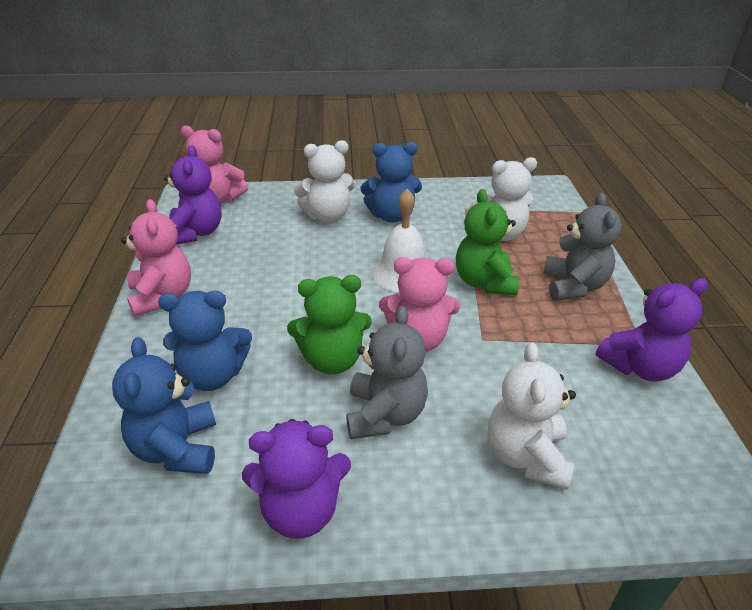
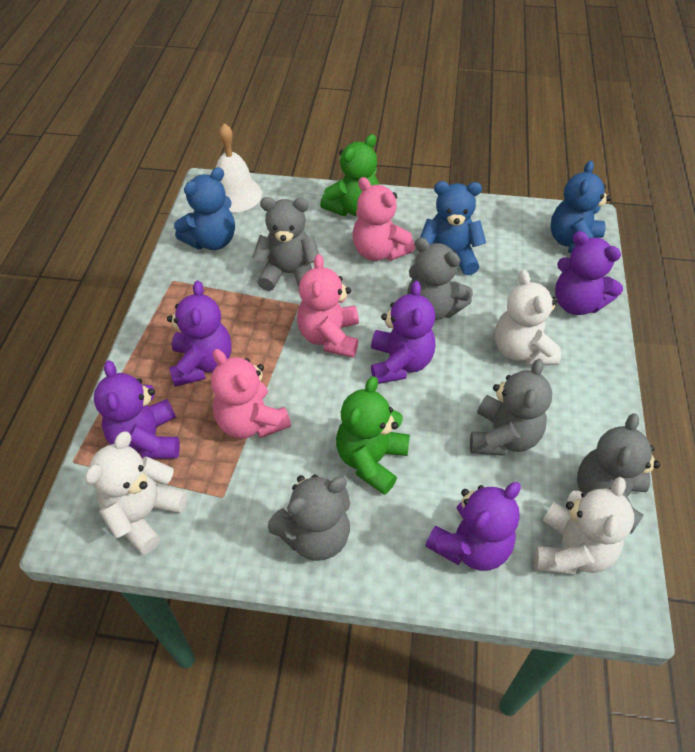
grey teddy bear: 2 -> 5
purple teddy bear: 3 -> 5

